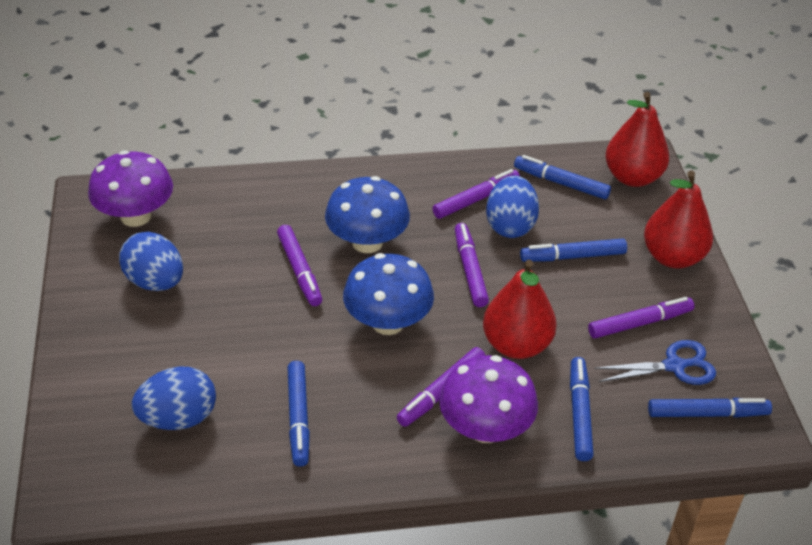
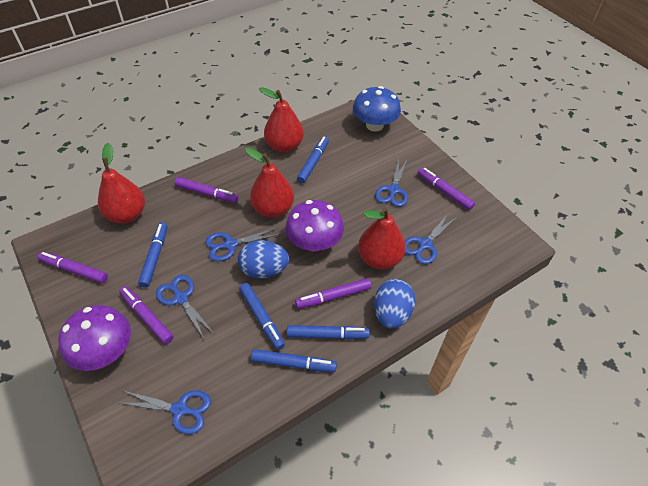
blue egg: 3 -> 2
blue mushroom: 2 -> 1
blue scissors: 1 -> 5
red pear: 3 -> 4

